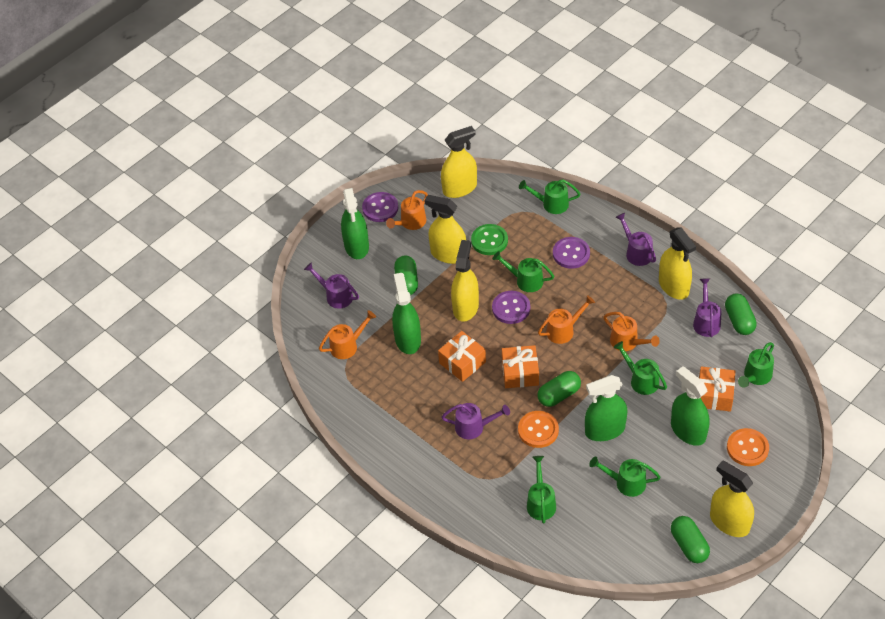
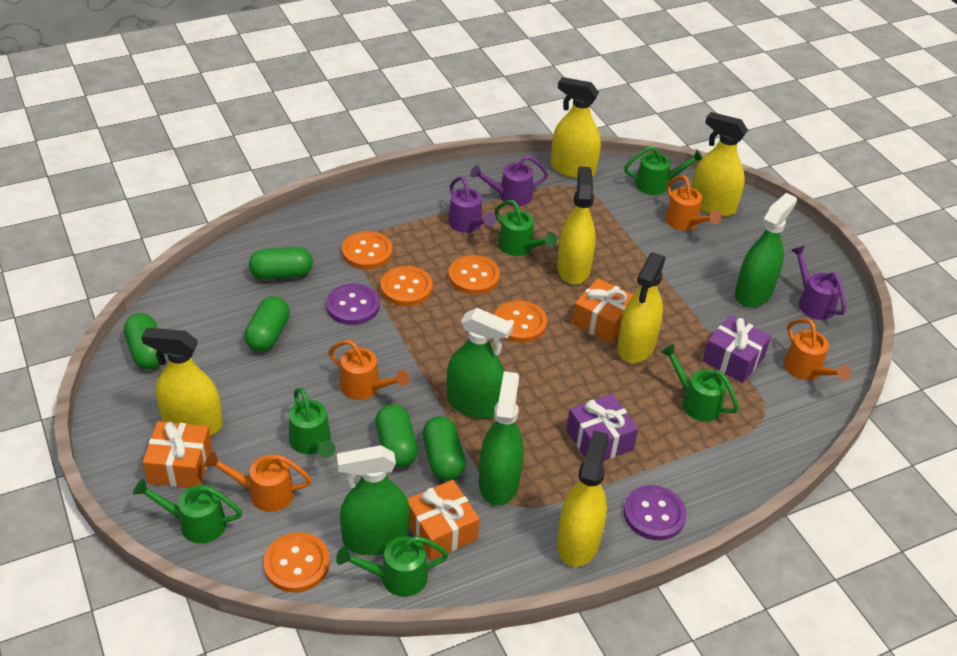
green button: 1 -> 0
green capsule: 4 -> 5
orange button: 2 -> 5
purple button: 3 -> 2
purple gift: 0 -> 2
purple watering can: 4 -> 3
yellow spray bottle: 5 -> 6

